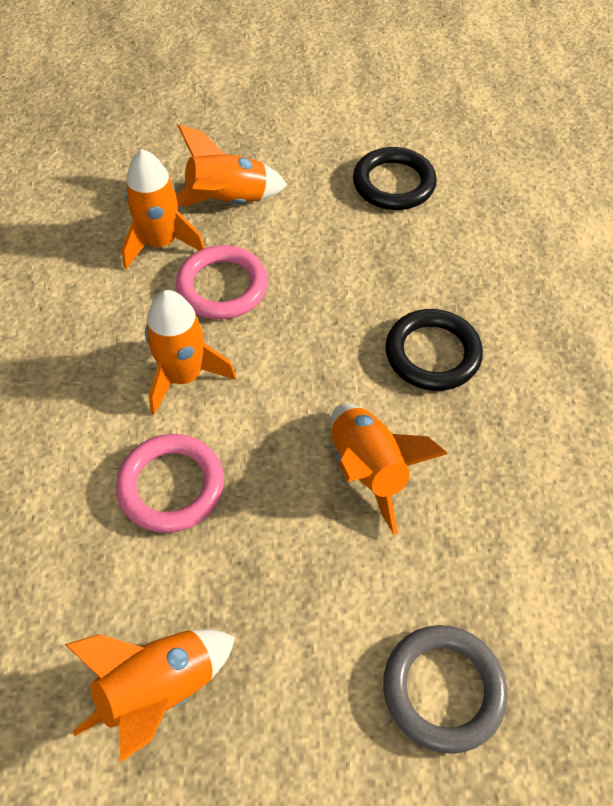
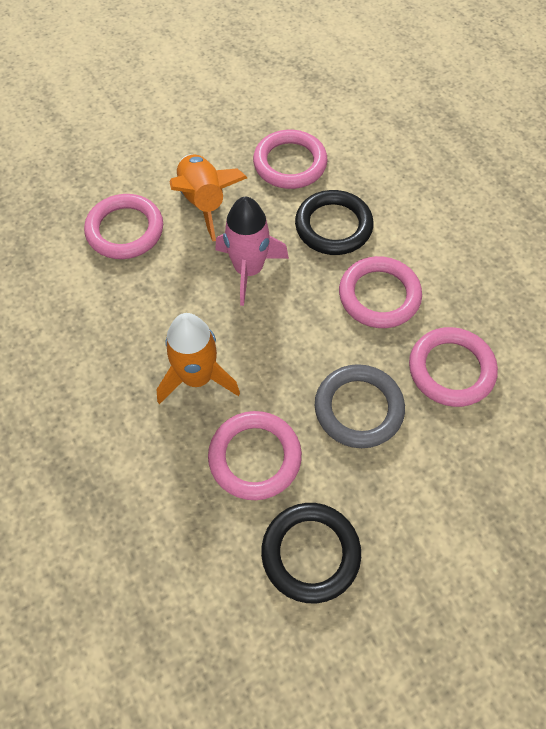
orange rocket: 5 -> 2
pink ring: 2 -> 5
pink rocket: 0 -> 1

